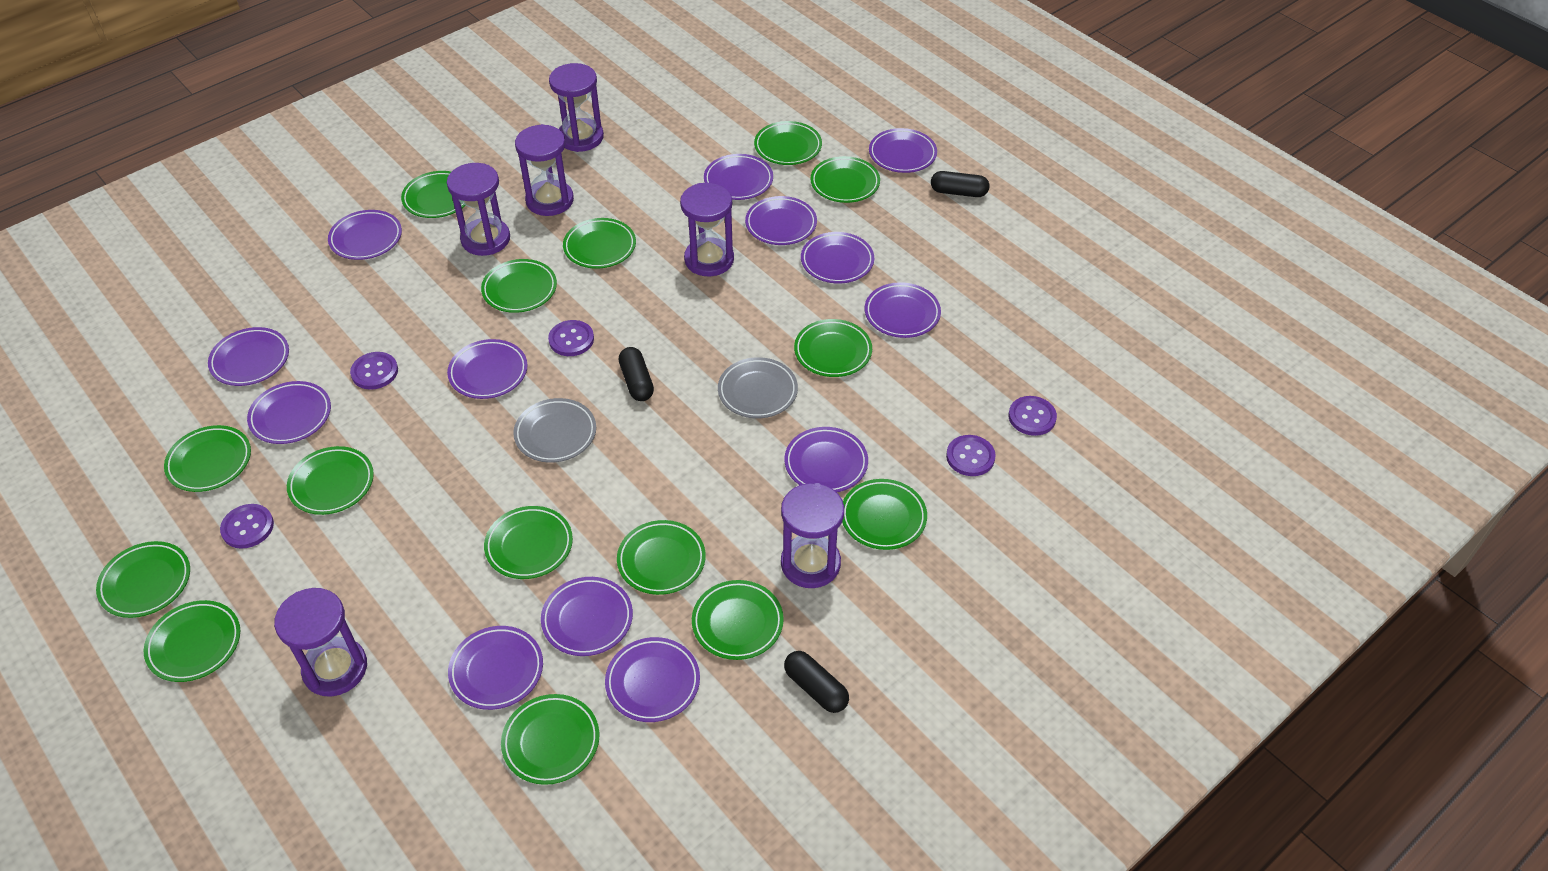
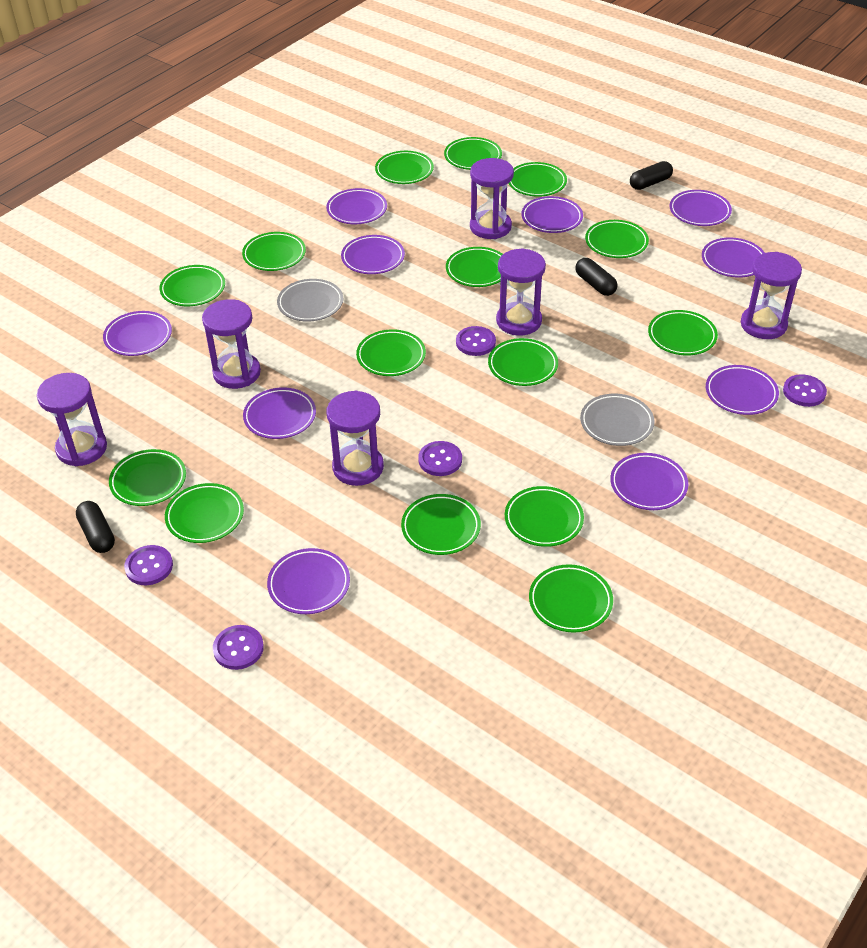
purple plate: 13 -> 10

